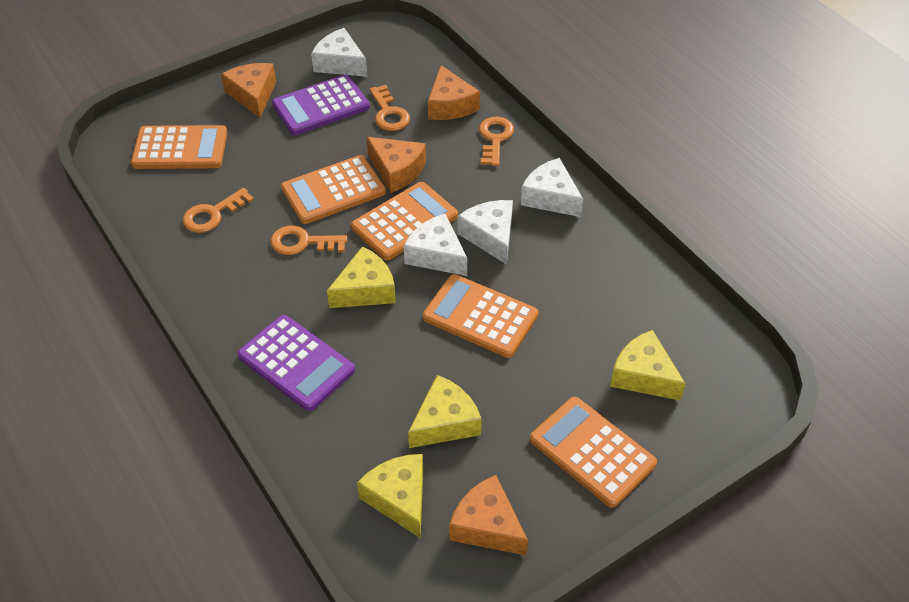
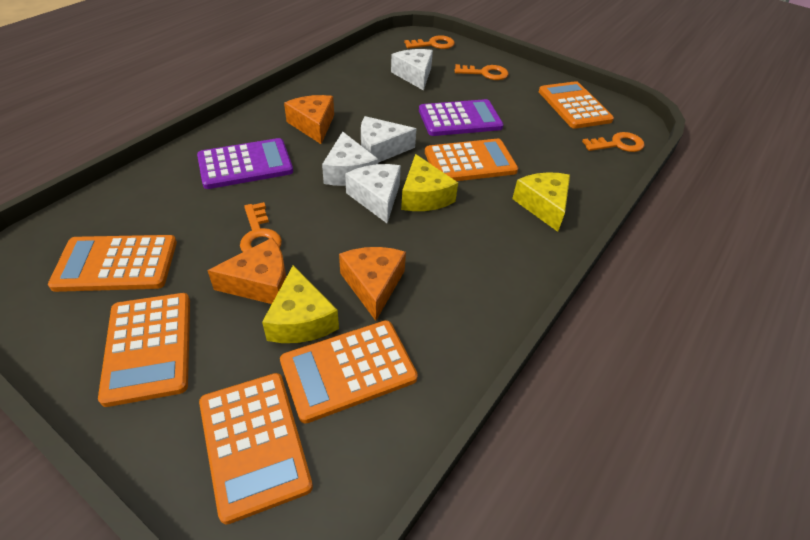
orange calculator: 5 -> 6
orange cheese: 4 -> 3
yellow cheese: 4 -> 3

